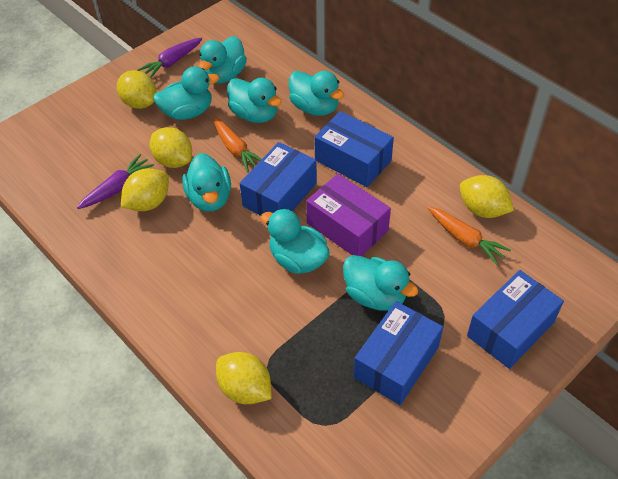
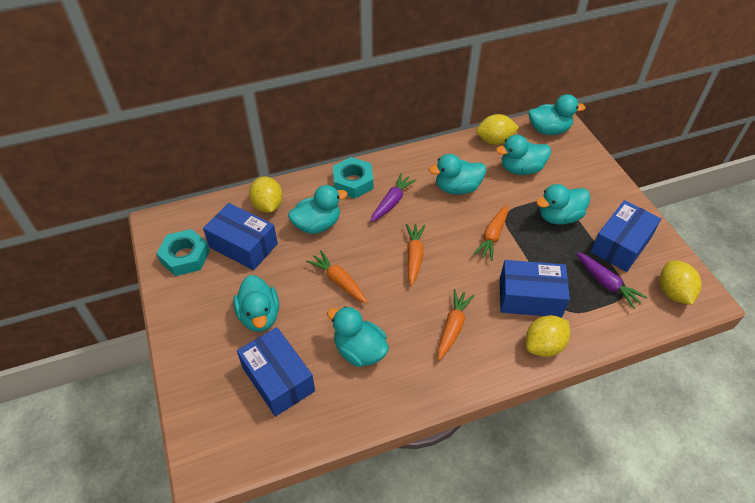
orange carrot: 2 -> 4
purple box: 1 -> 0
turquoise nut: 0 -> 2
yellow lemon: 5 -> 4

